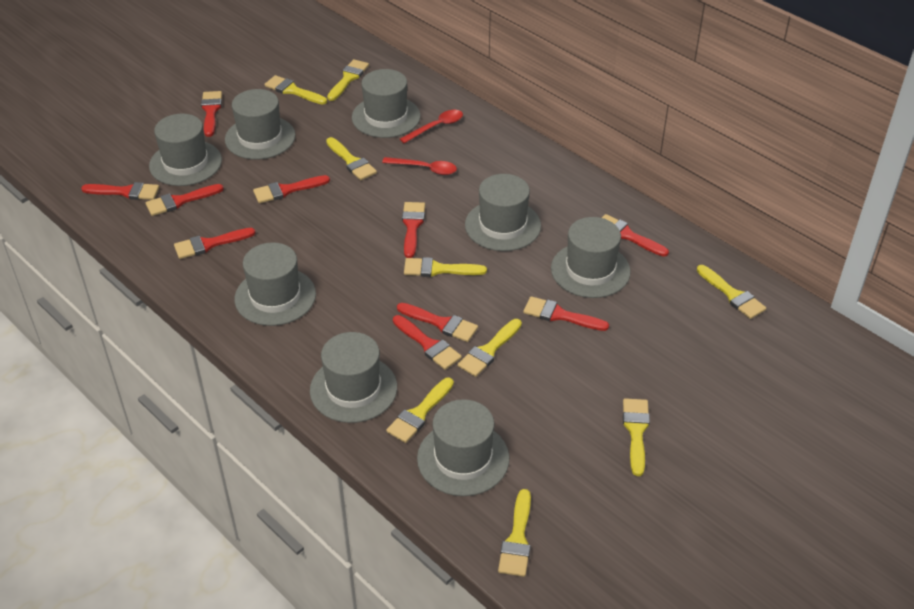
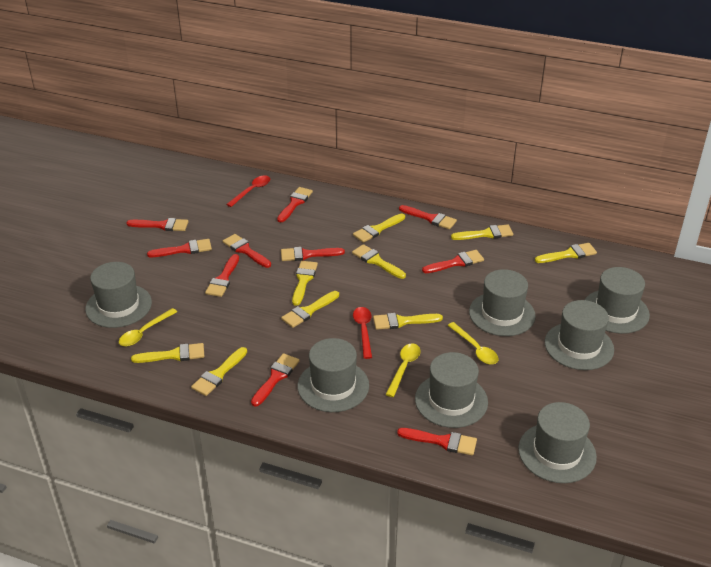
grey hat: 8 -> 7
yellow spoon: 0 -> 3

